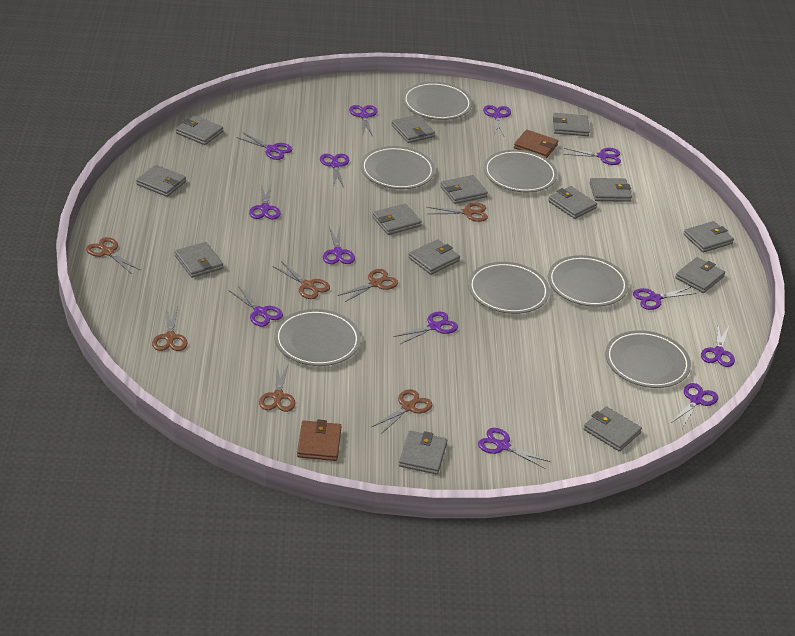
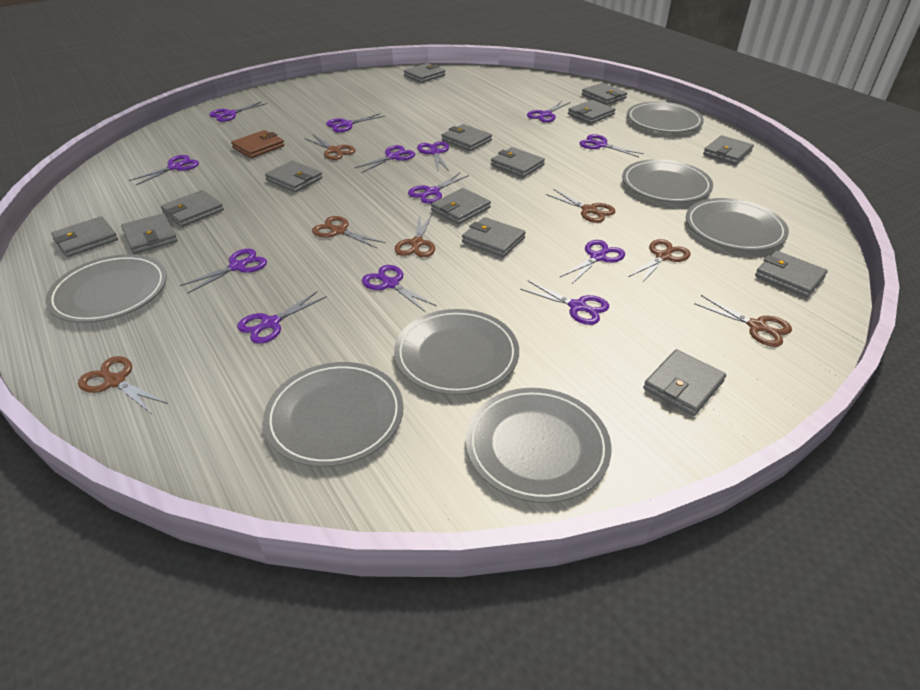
brown wallet: 2 -> 1

